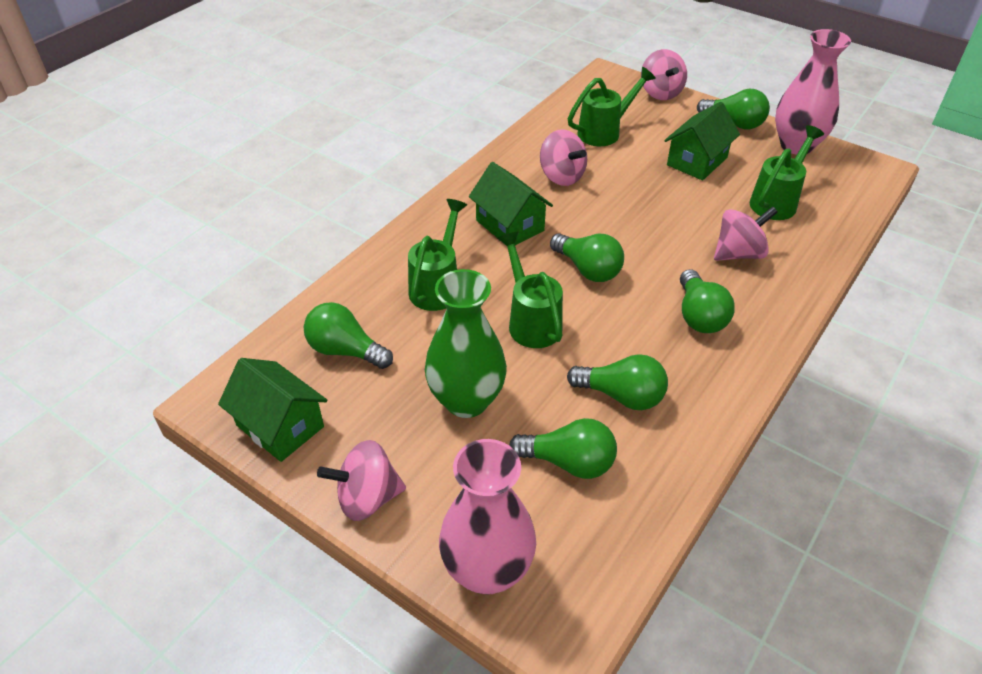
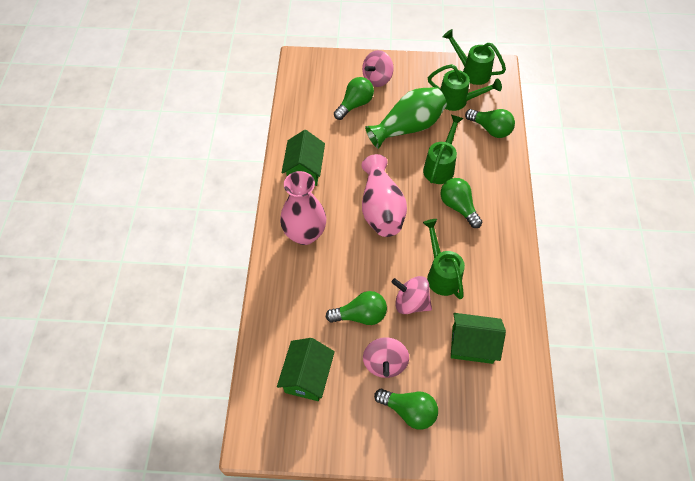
green light bulb: 6 -> 5
pink spinning top: 4 -> 3

